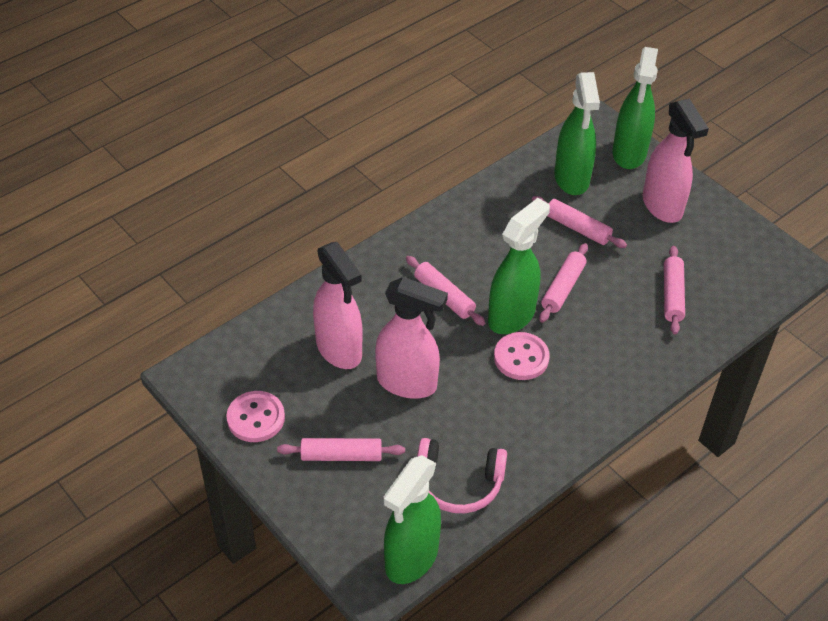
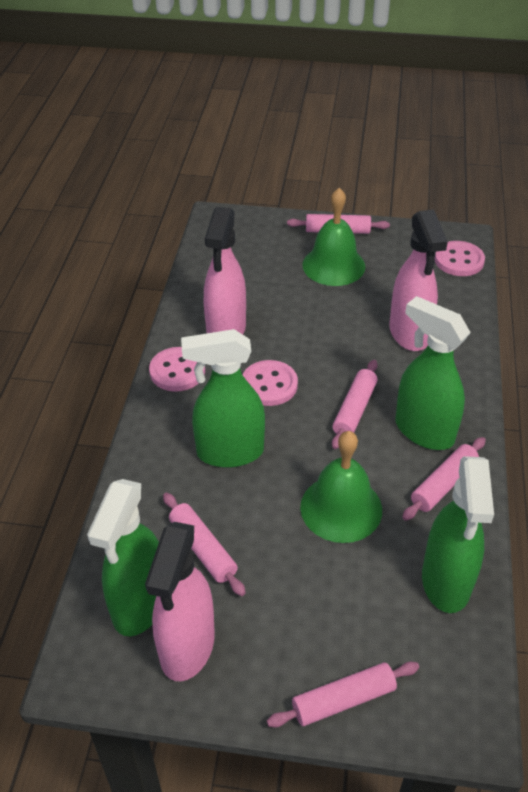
green bell: 0 -> 2
pink button: 2 -> 3
pink headphones: 1 -> 0

